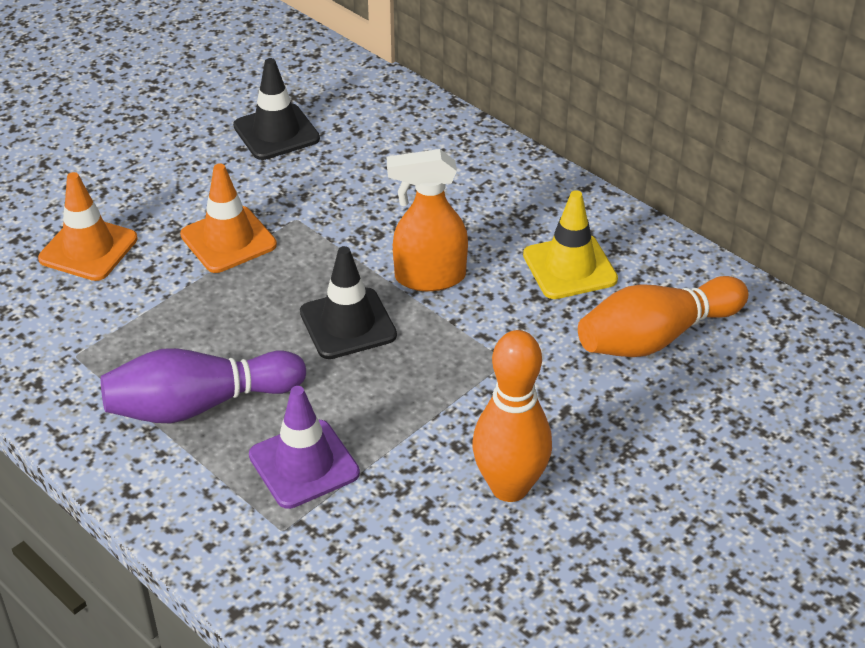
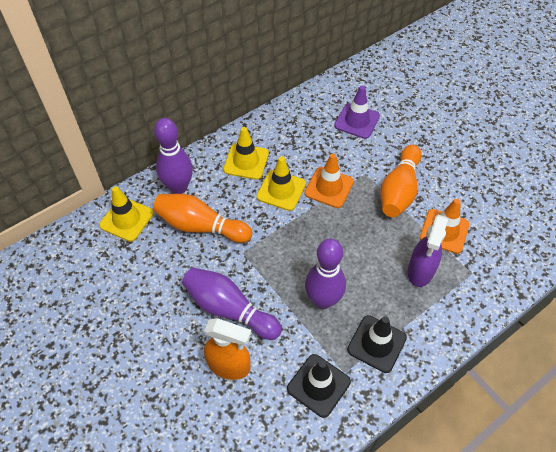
purple bowling pin: 1 -> 3
purple spray bottle: 0 -> 1
yellow traffic cone: 1 -> 3

